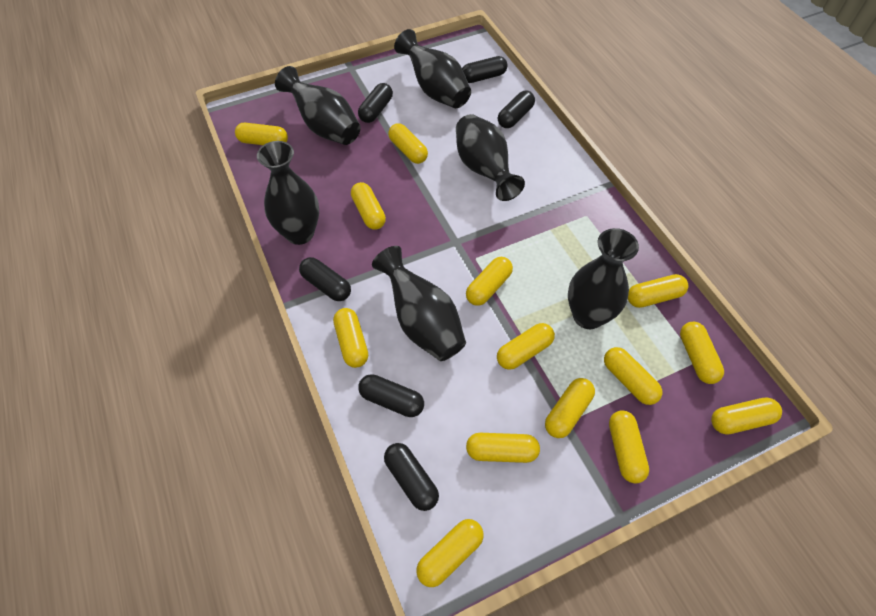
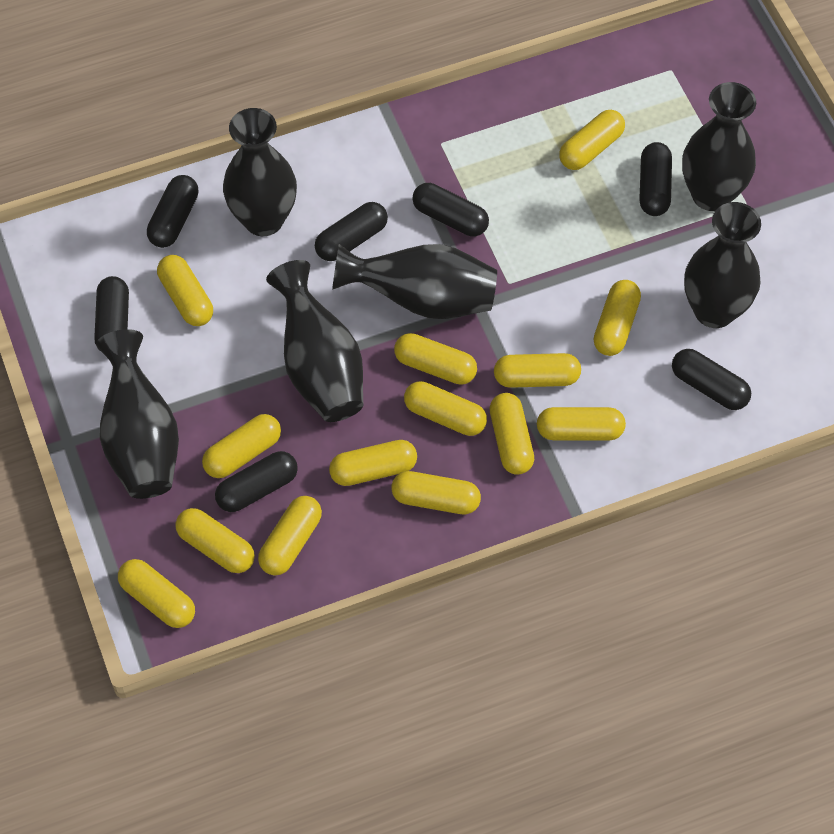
black capsule: 6 -> 7

